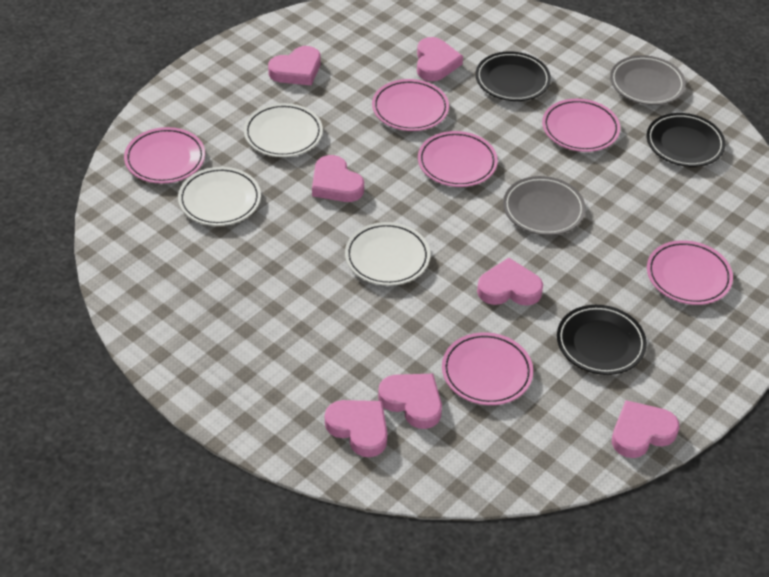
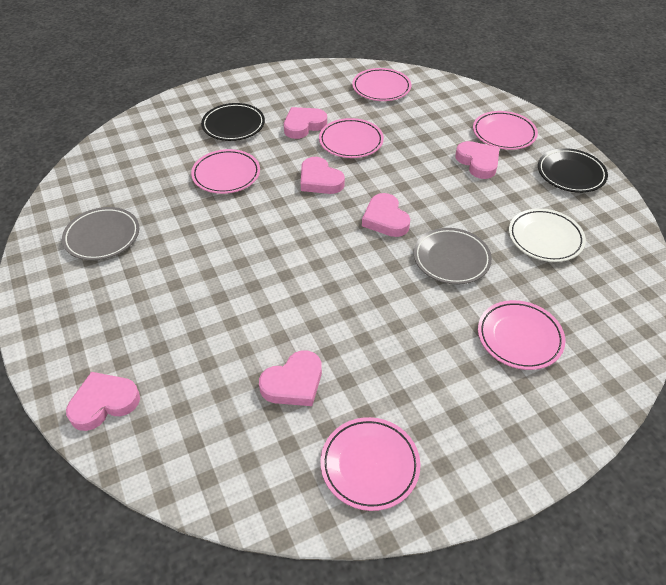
black plate: 3 -> 2
pink heart: 7 -> 6
white plate: 3 -> 1

